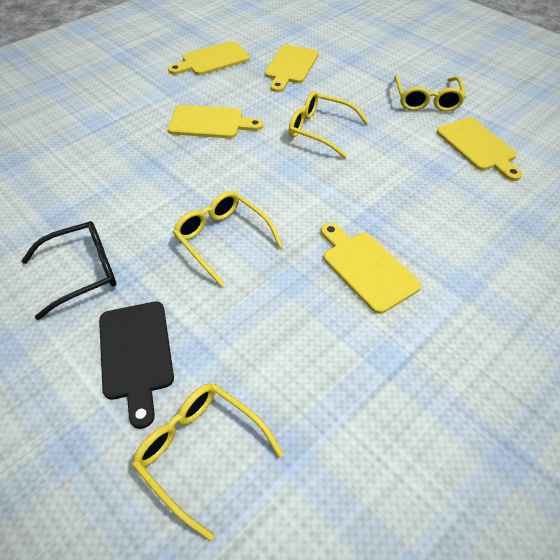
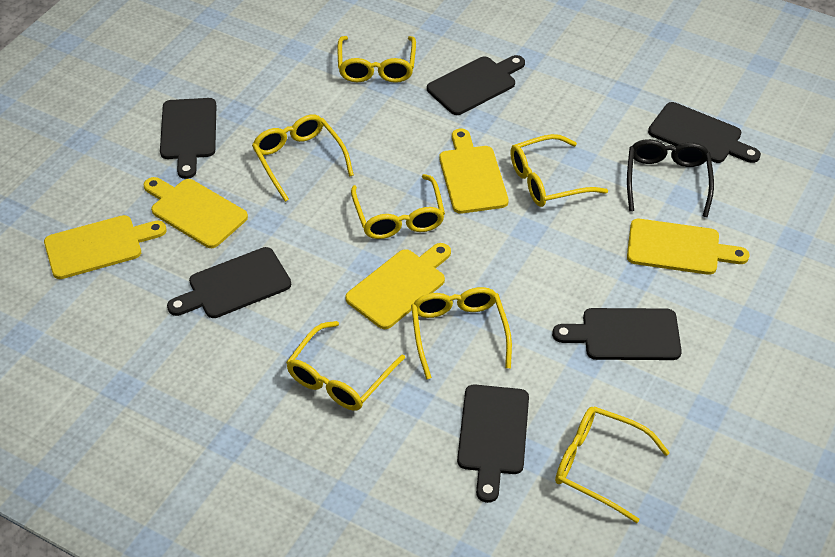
black cutting board: 1 -> 6
yellow glasses: 4 -> 7

